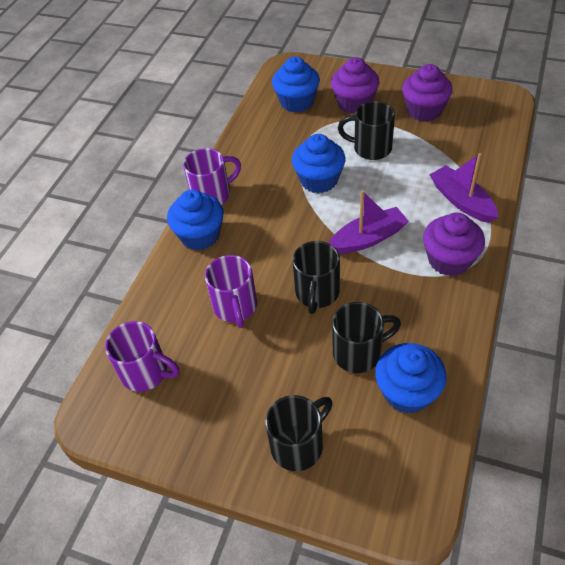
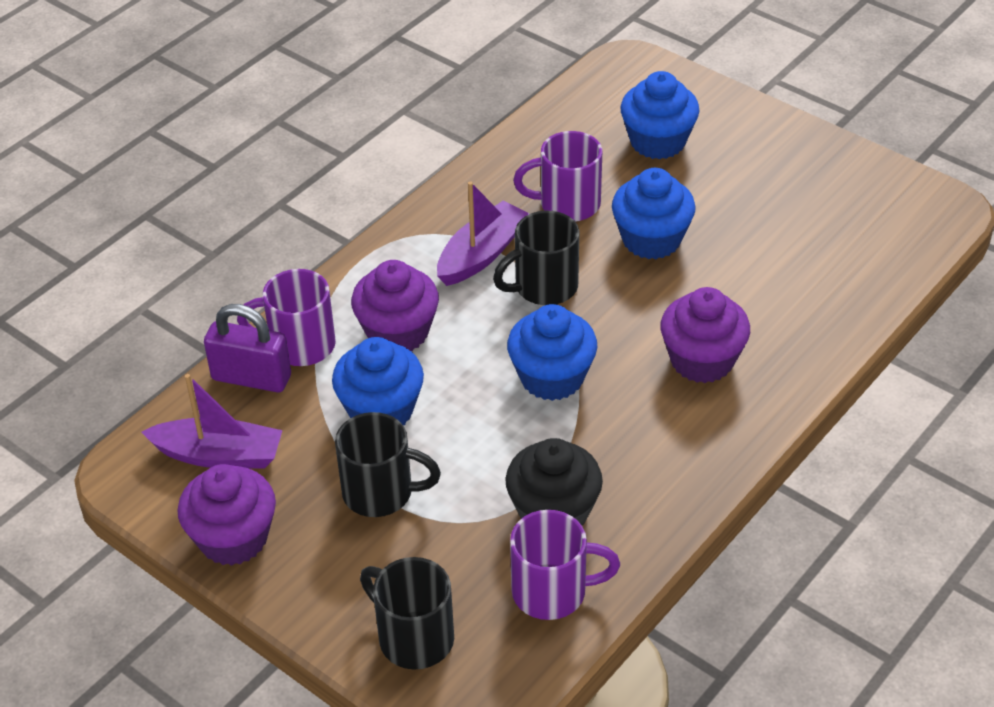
black cupcake: 0 -> 1
black mug: 4 -> 3
purple padlock: 0 -> 1

